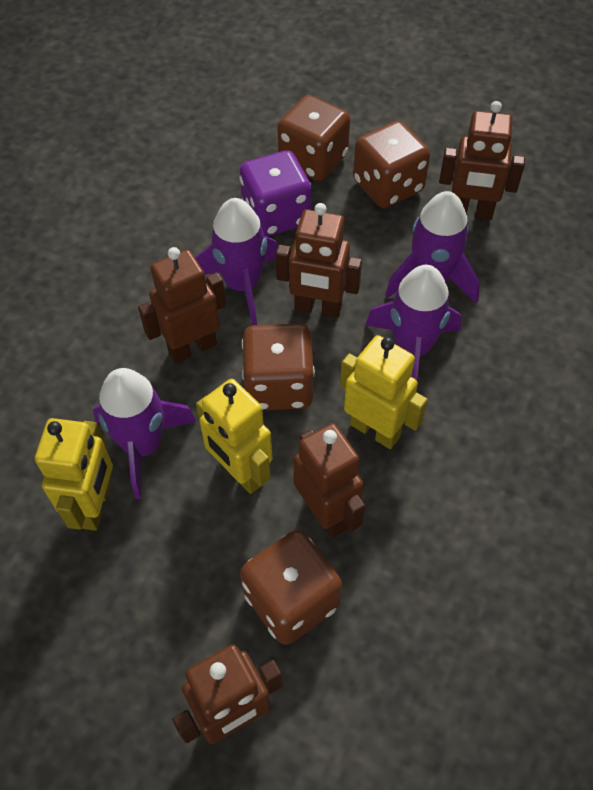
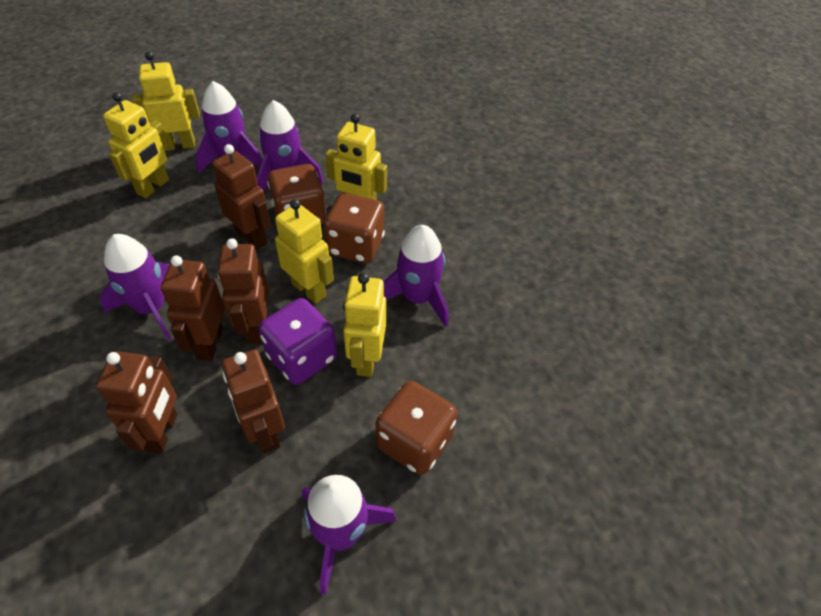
brown dice: 4 -> 3
purple rocket: 4 -> 5
yellow robot: 3 -> 5

